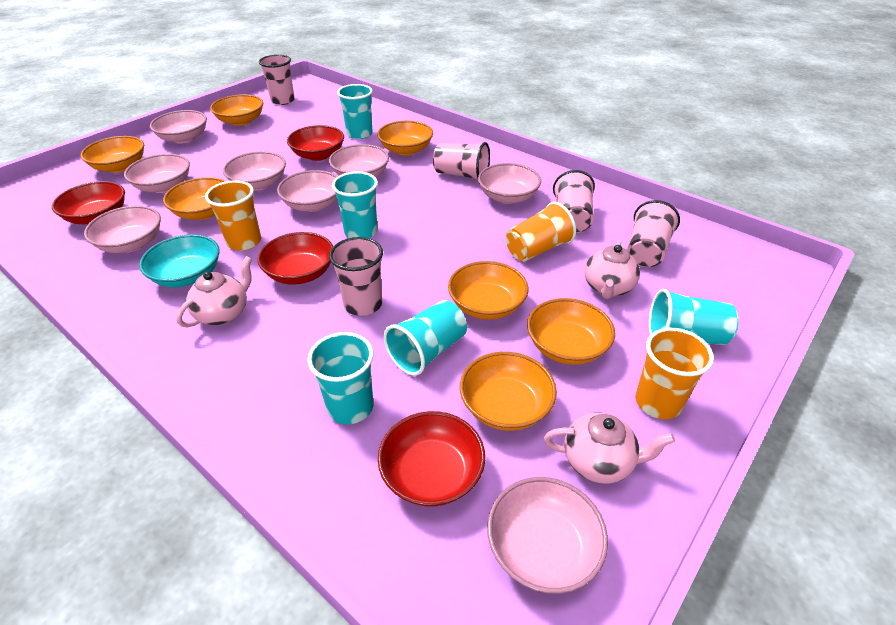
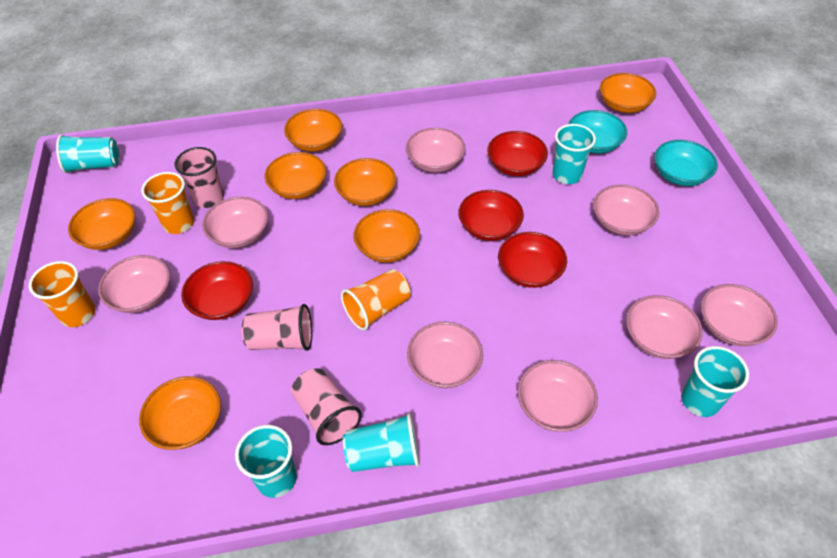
pink cup: 5 -> 3
pink teapot: 3 -> 0
turquoise bowl: 1 -> 2

